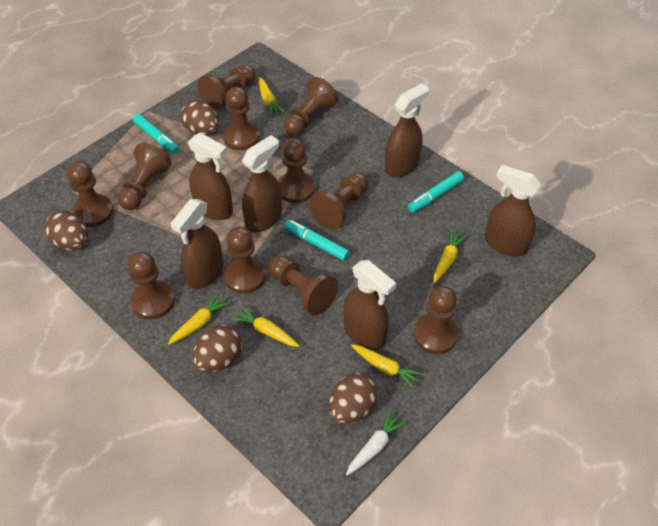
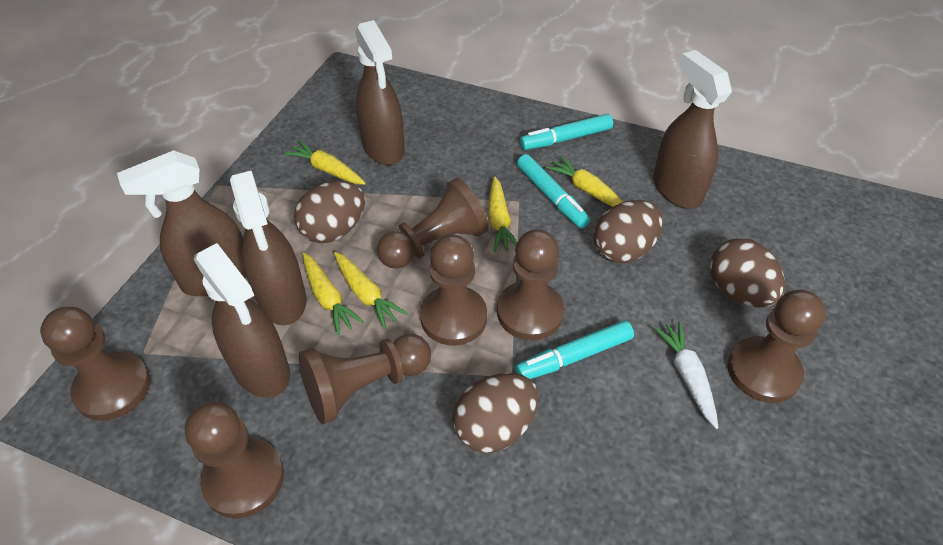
brown pawn: 11 -> 7
brown spray bottle: 6 -> 5

